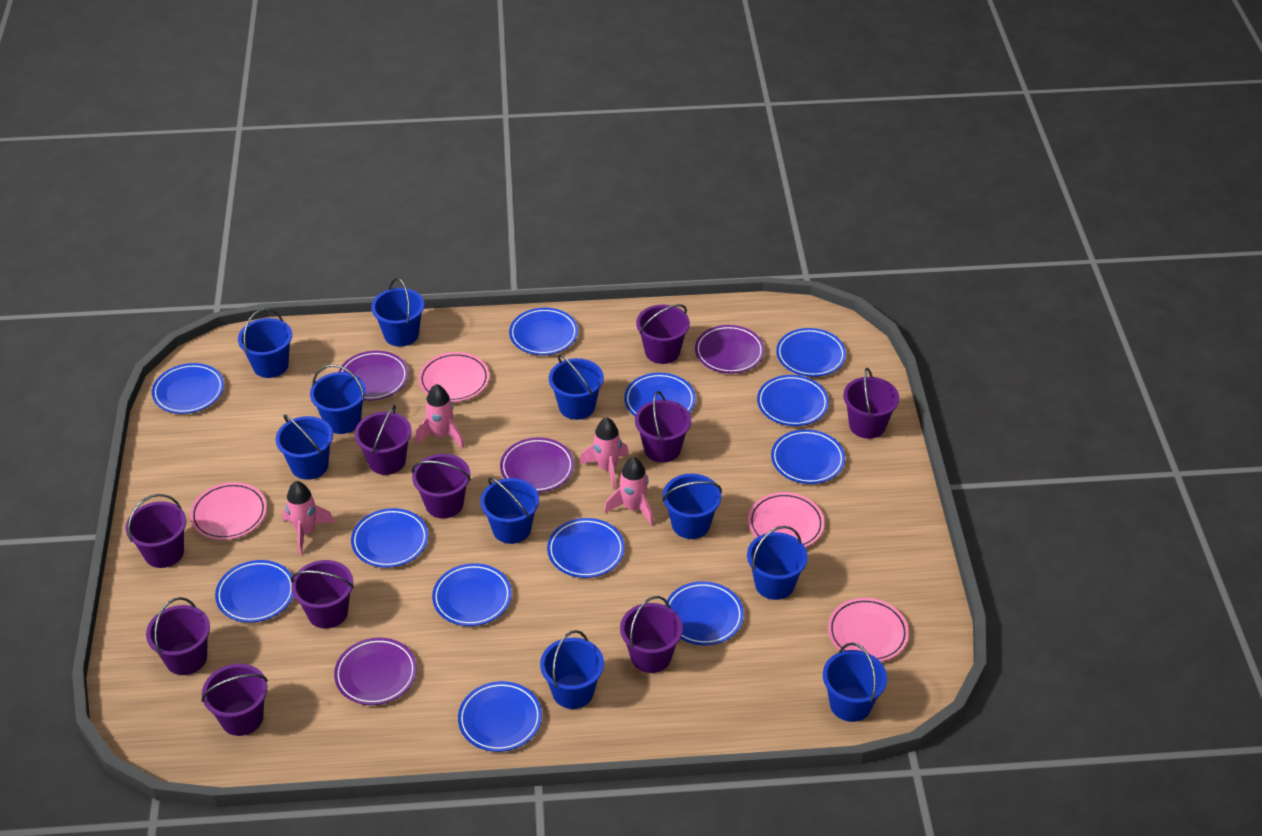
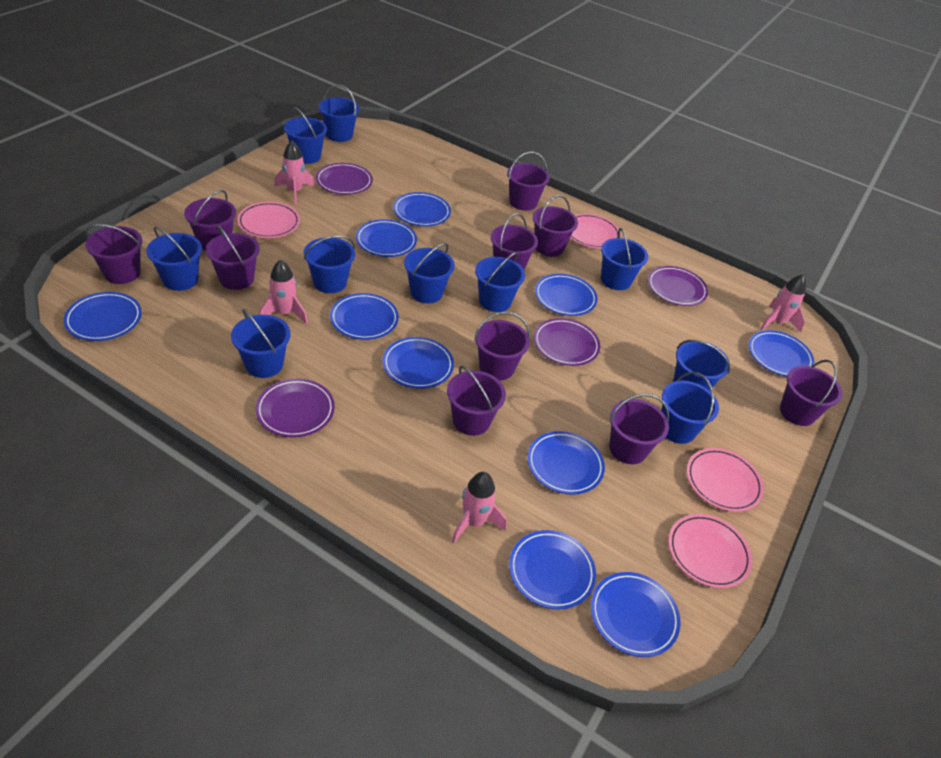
blue plate: 12 -> 10

